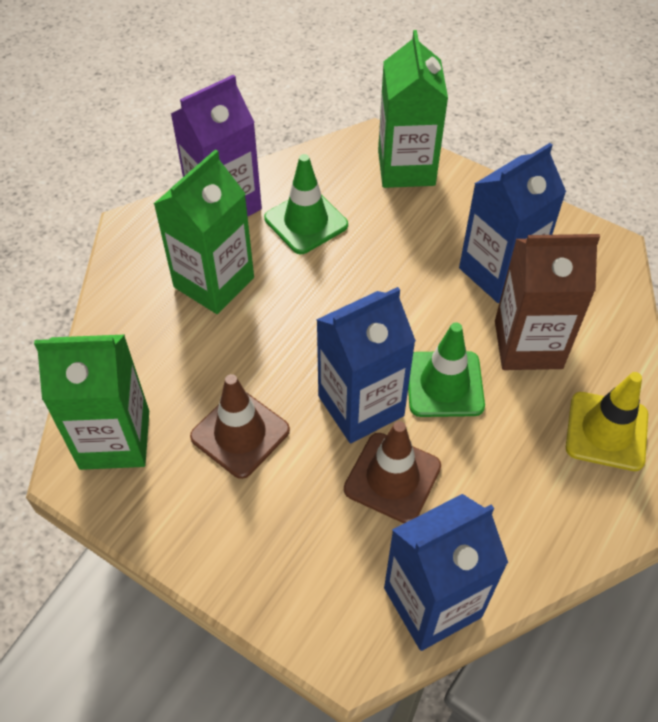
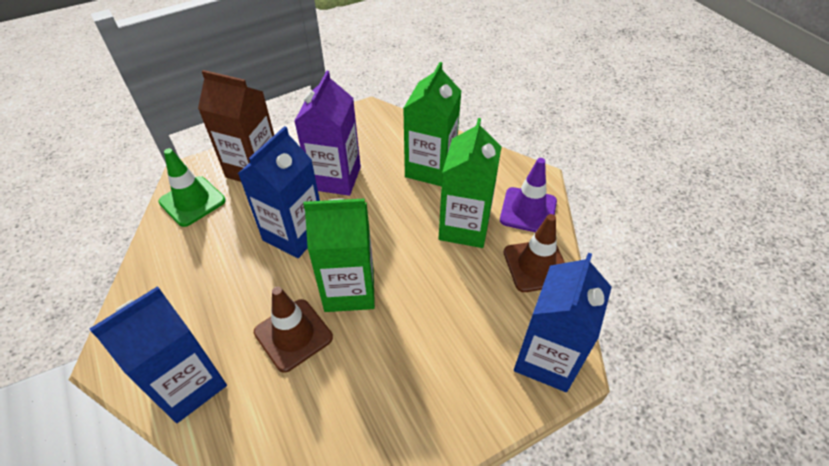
green traffic cone: 2 -> 1
purple traffic cone: 0 -> 1
yellow traffic cone: 1 -> 0

